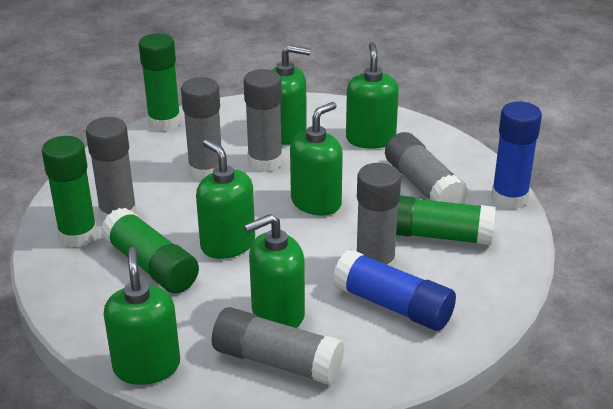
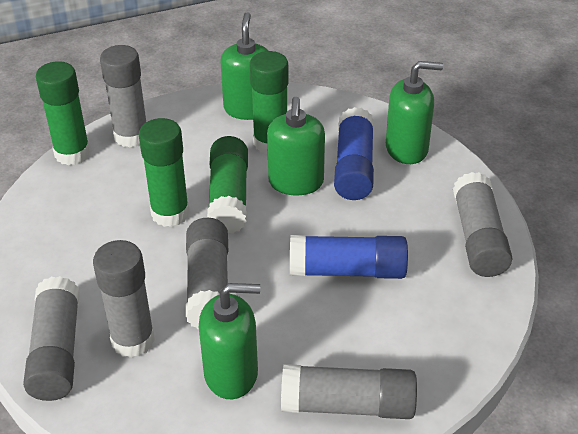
green soap dispenser: 6 -> 4

